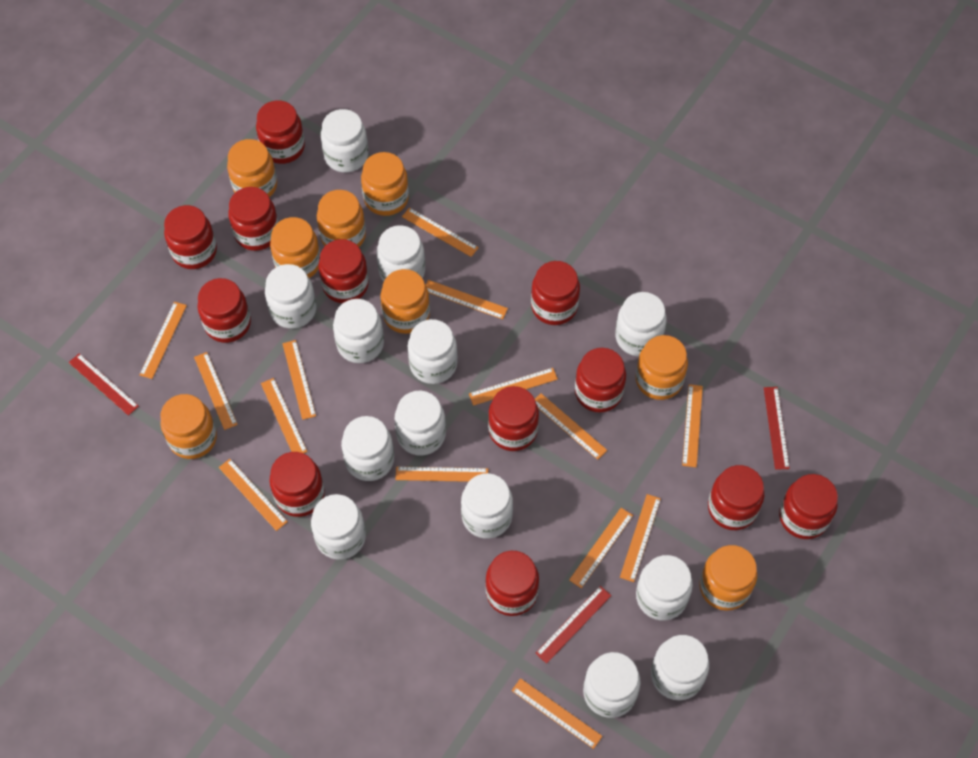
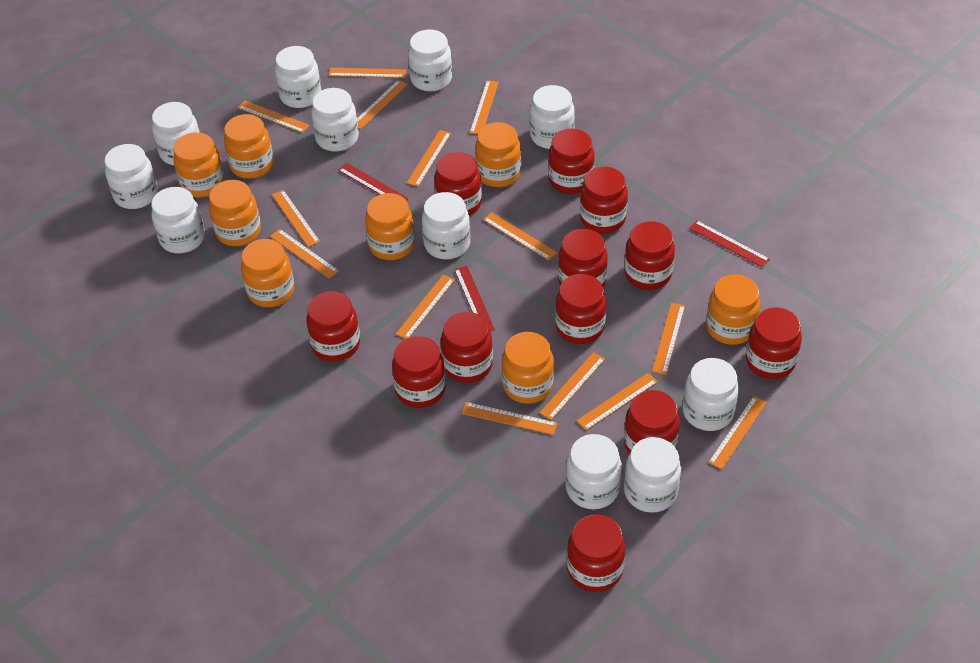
white jar: 13 -> 11

